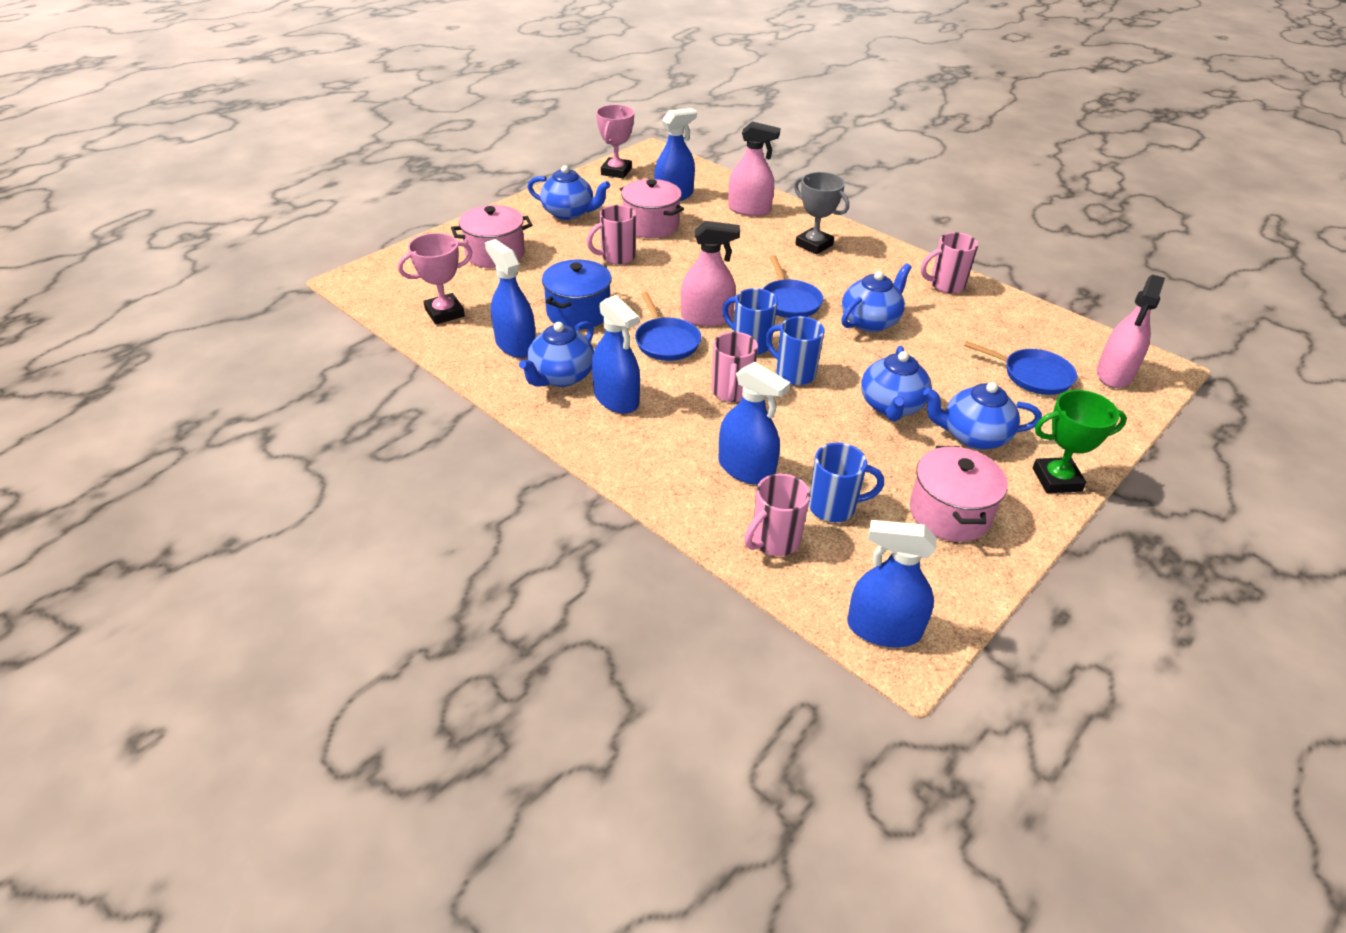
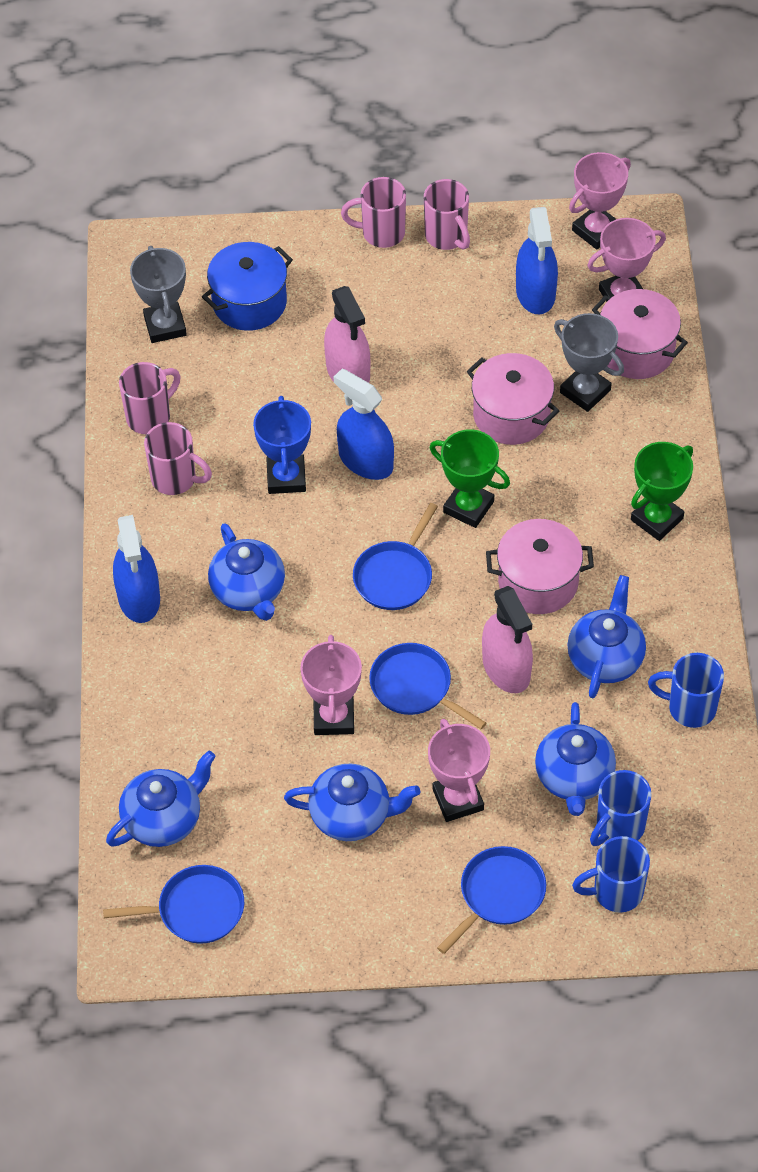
blue pan: 3 -> 4
blue spray bottle: 5 -> 3
blue trophy: 0 -> 1
green trophy: 1 -> 2
grey trophy: 1 -> 2
pink spray bottle: 3 -> 2
pink trophy: 2 -> 4

